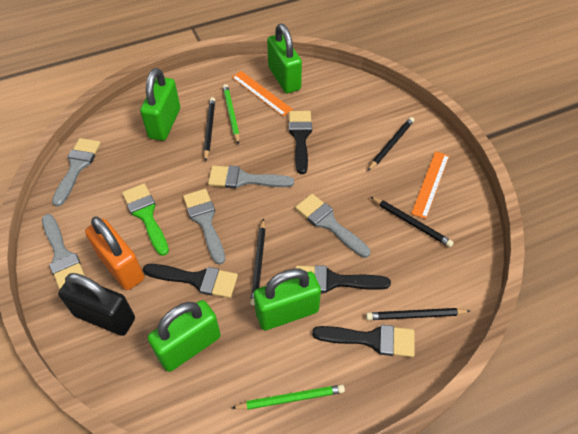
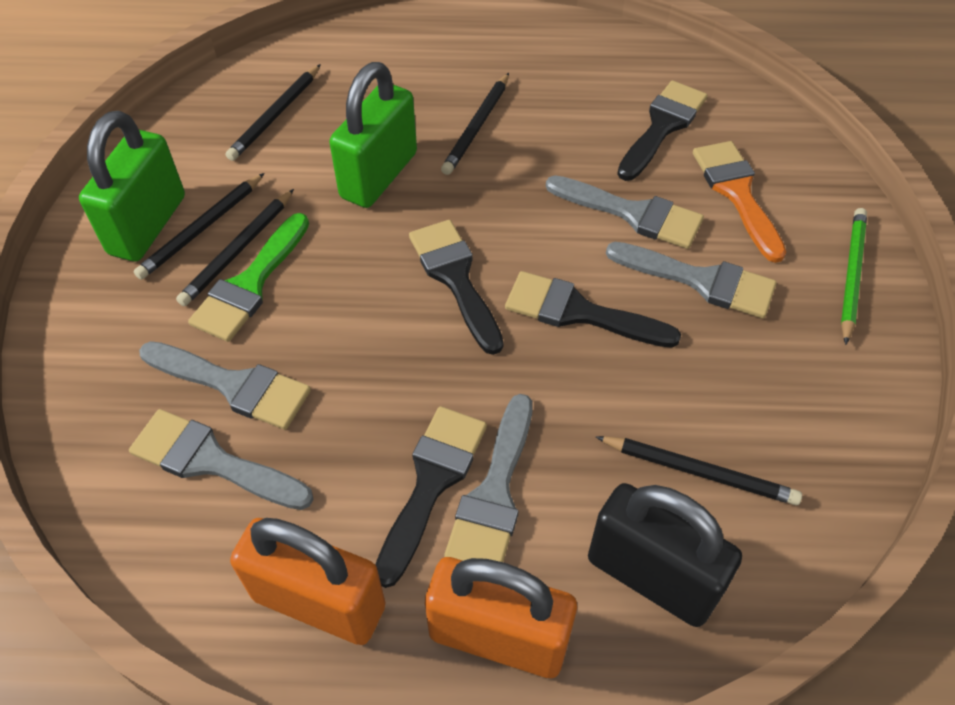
green padlock: 4 -> 2
green pencil: 2 -> 1
orange brush: 0 -> 1
orange padlock: 1 -> 2
orange ruler: 2 -> 0

